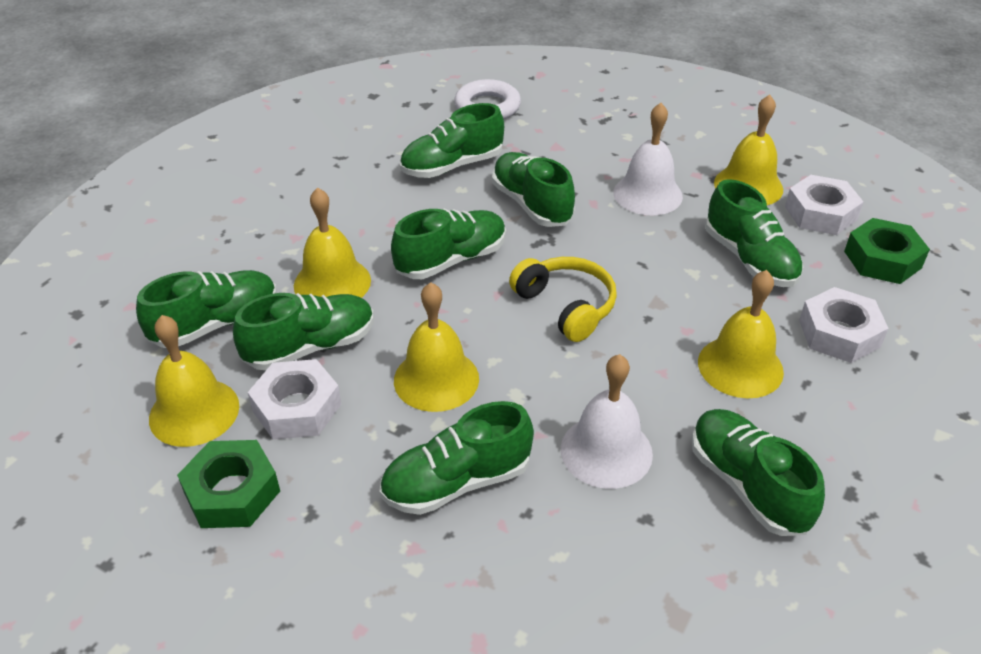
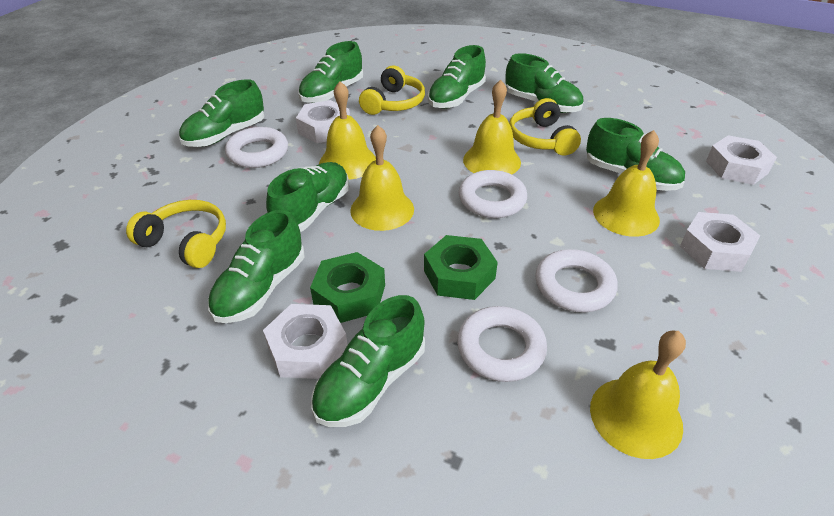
white bell: 2 -> 0
white nut: 3 -> 4
white ring: 1 -> 4
yellow headphones: 1 -> 3

